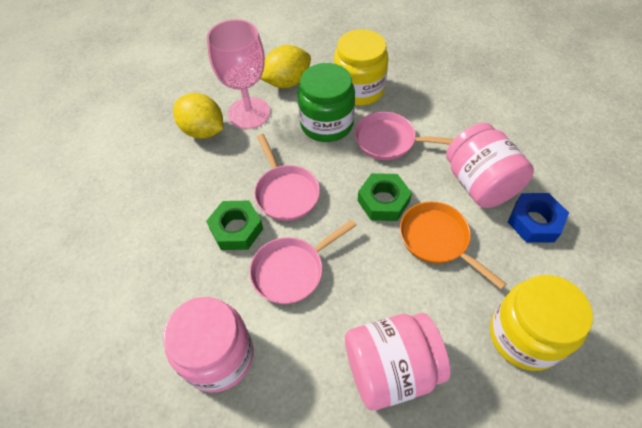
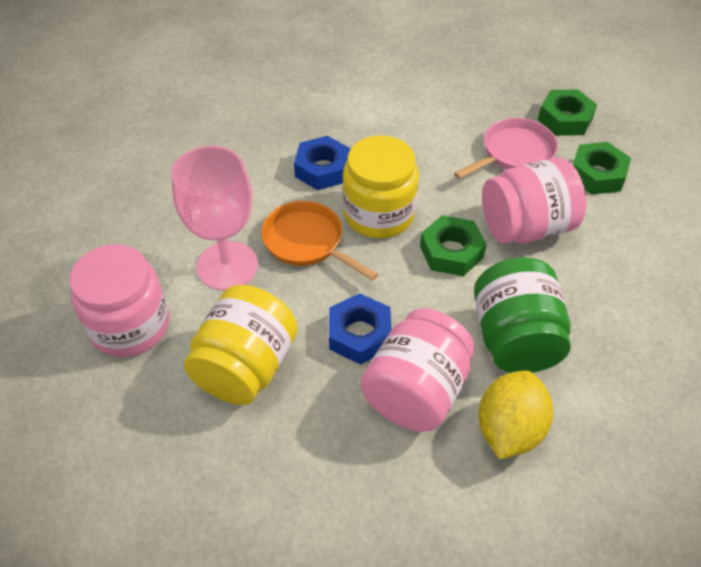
blue nut: 1 -> 2
green nut: 2 -> 3
pink pan: 3 -> 1
yellow lemon: 2 -> 1

